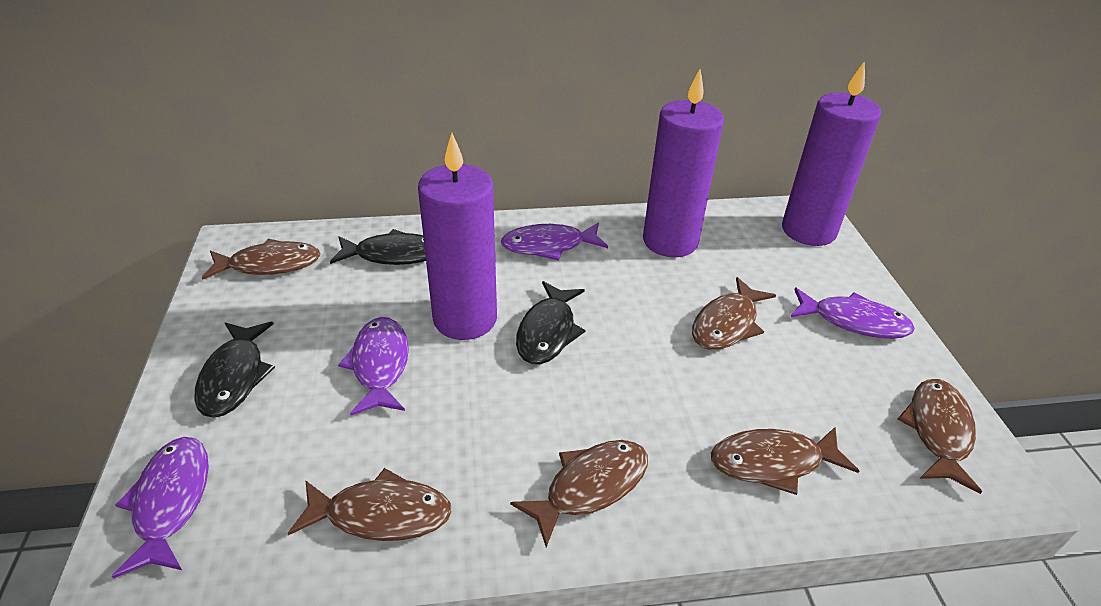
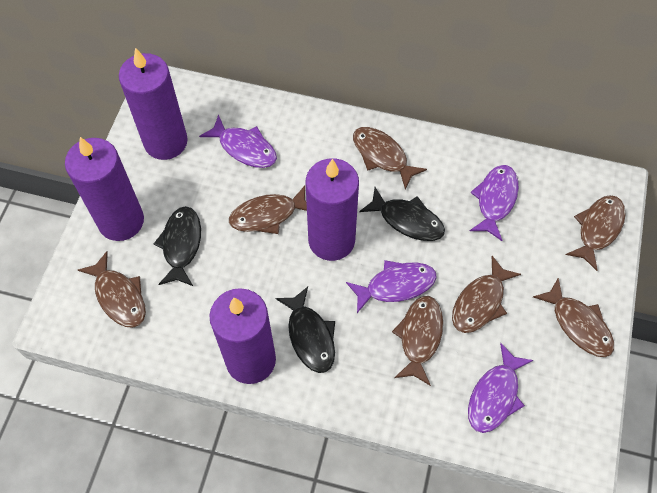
brown fish: 6 -> 7
purple candle: 3 -> 4

